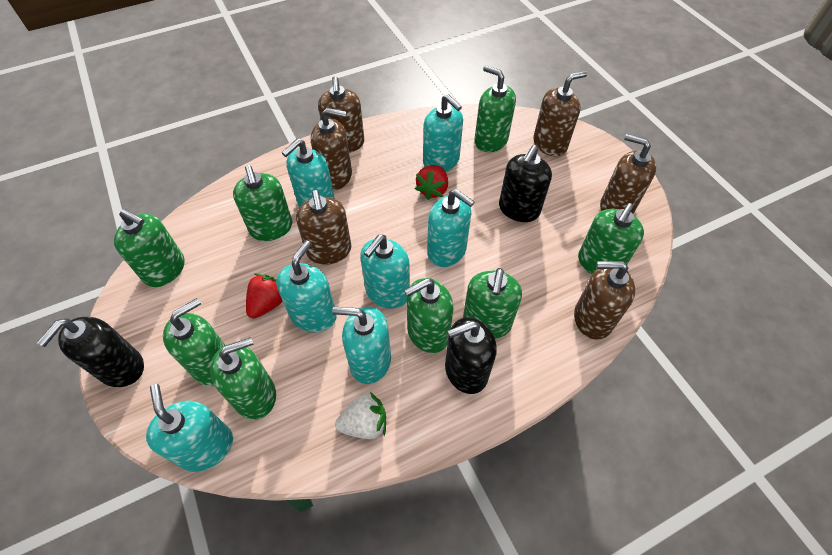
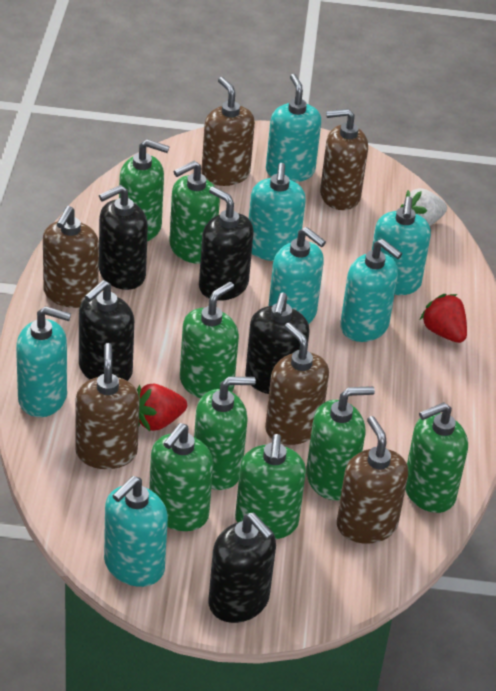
black soap dispenser: 3 -> 5

